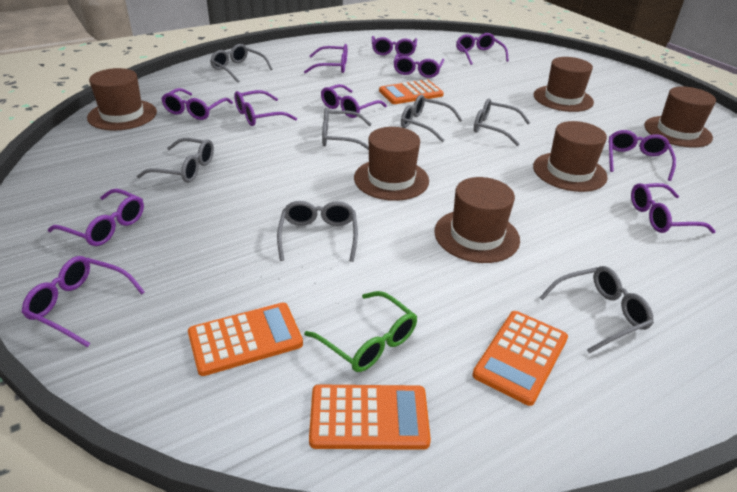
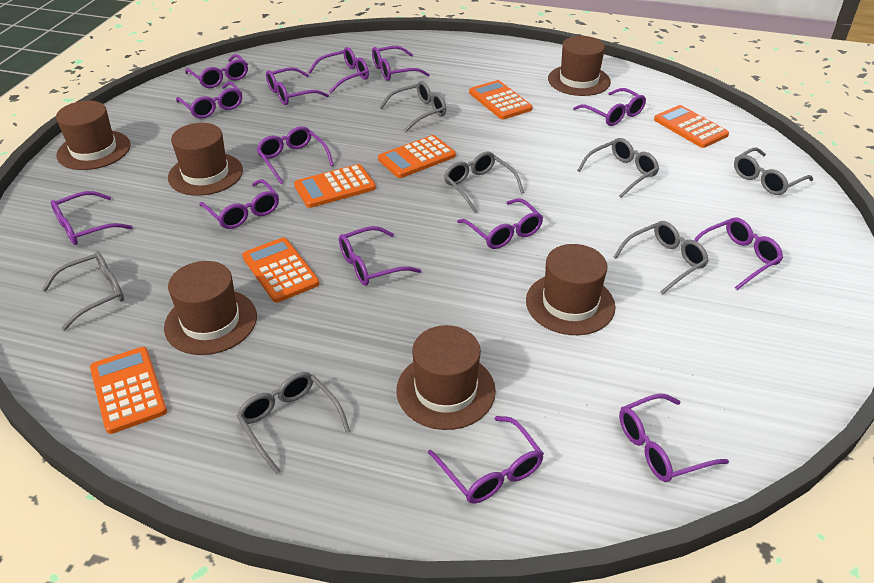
green glasses: 1 -> 0
orange calculator: 4 -> 6
purple glasses: 11 -> 14

